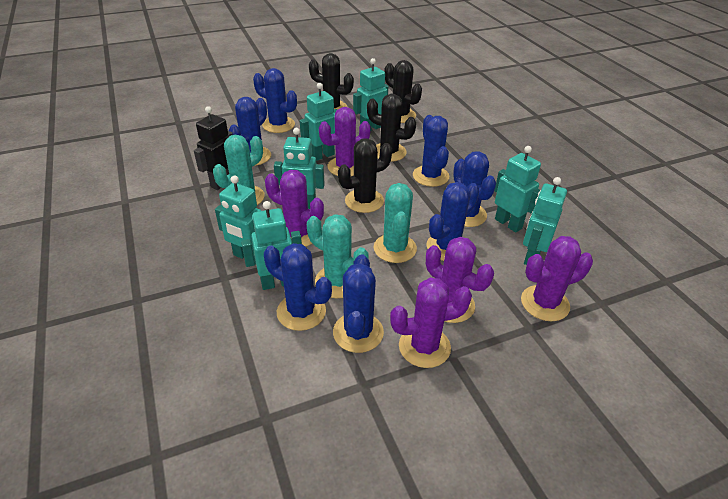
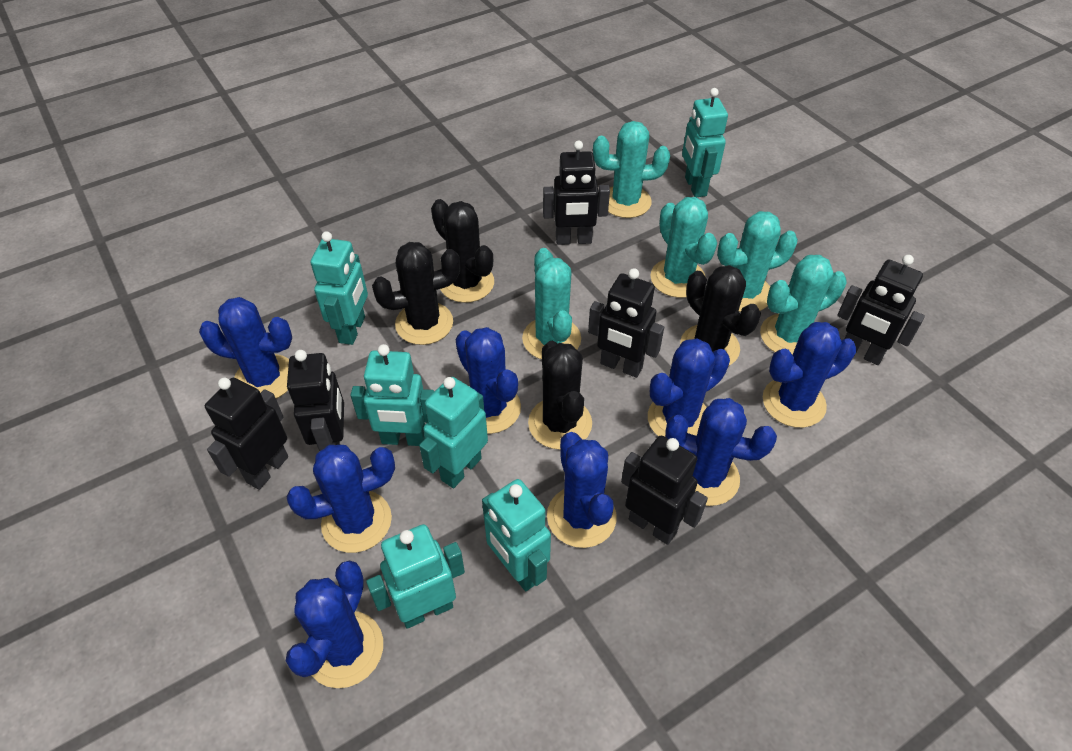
black robot: 1 -> 6
blue cactus: 7 -> 8
purple cactus: 5 -> 0
turquoise cactus: 3 -> 5
turquoise robot: 7 -> 6

